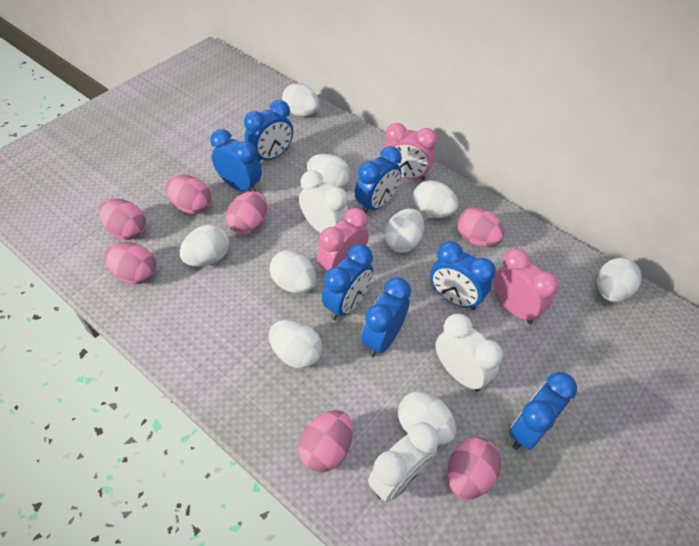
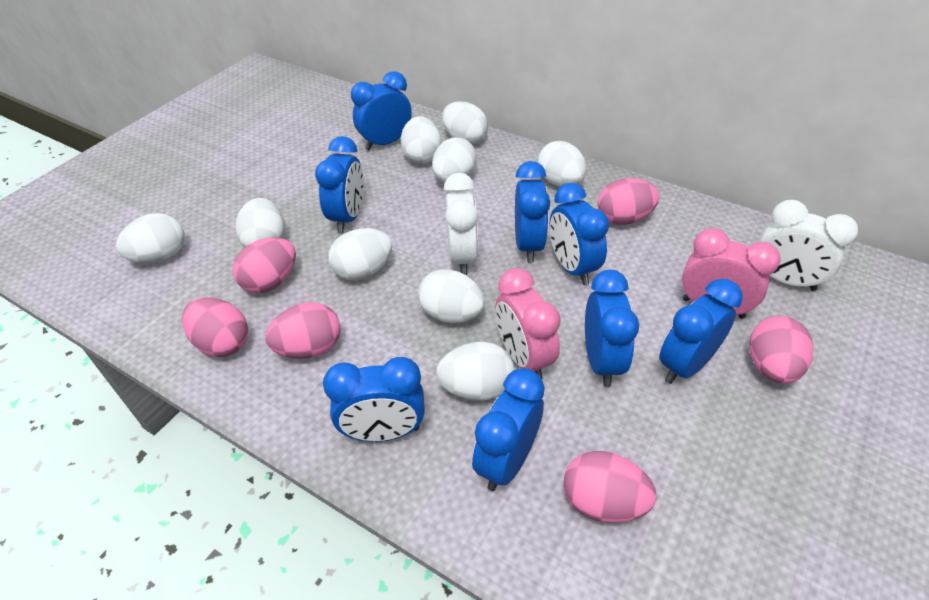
blue clock: 7 -> 8
pink clock: 3 -> 2
pink egg: 7 -> 6
white clock: 3 -> 2

